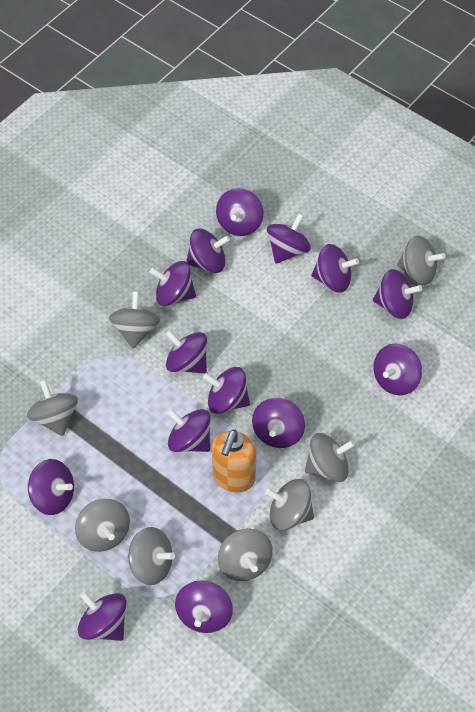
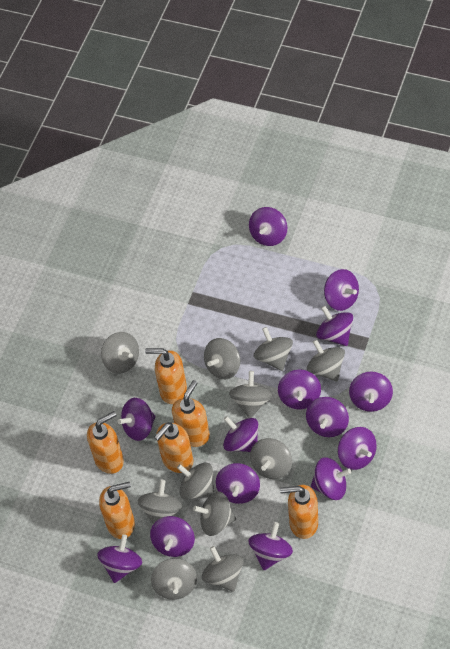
grey spinning top: 8 -> 11
orange soap dispenser: 1 -> 6

